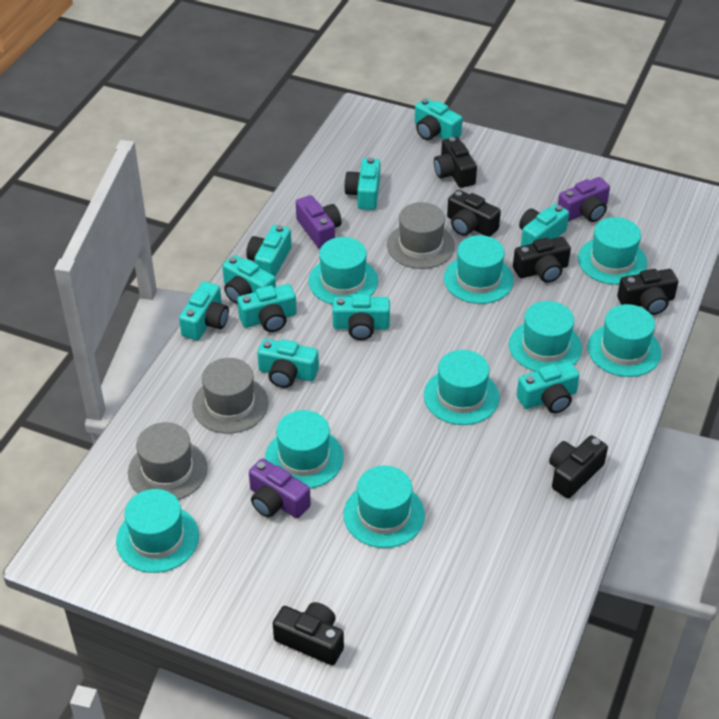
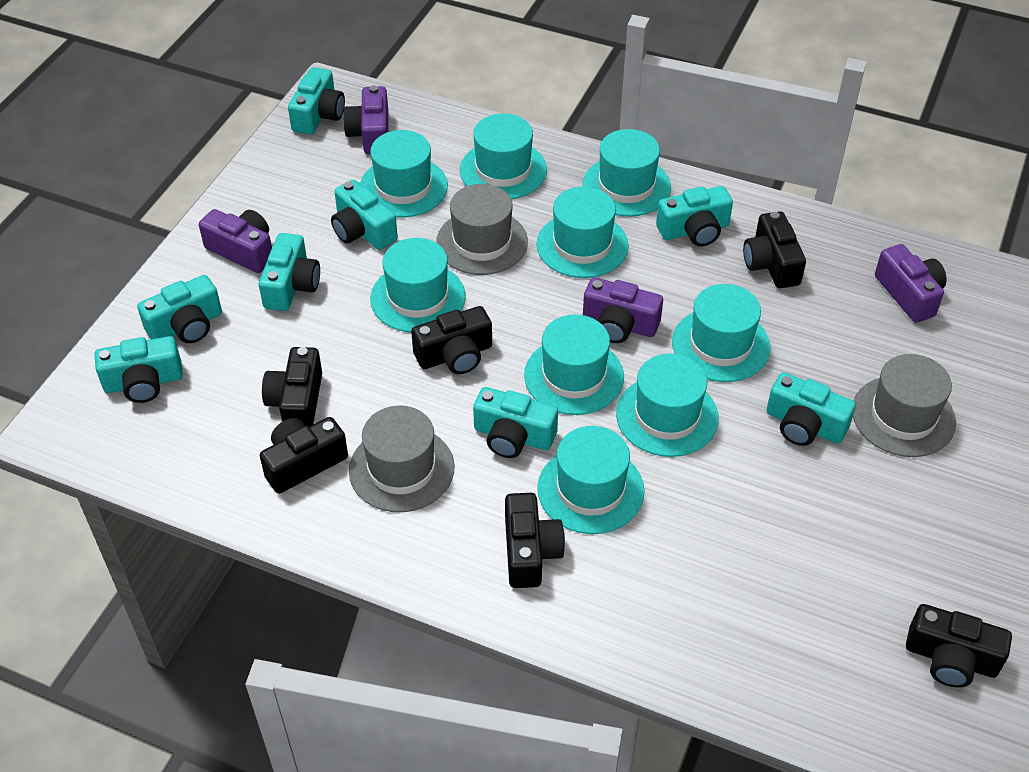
purple camera: 3 -> 4
turquoise camera: 10 -> 8

